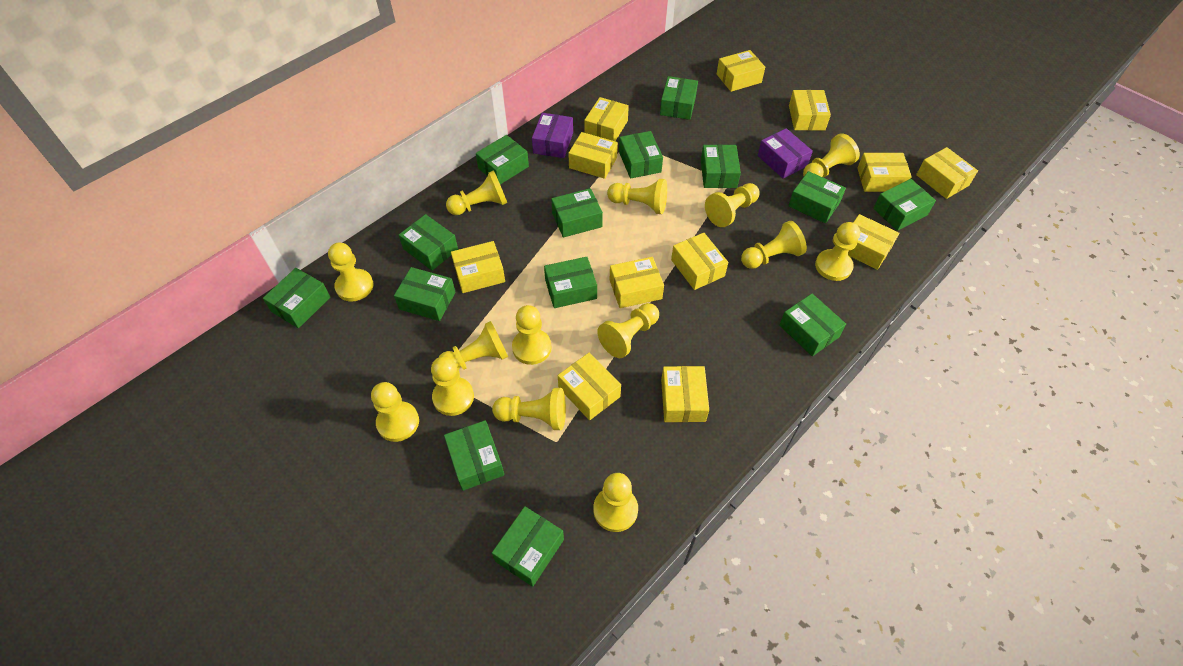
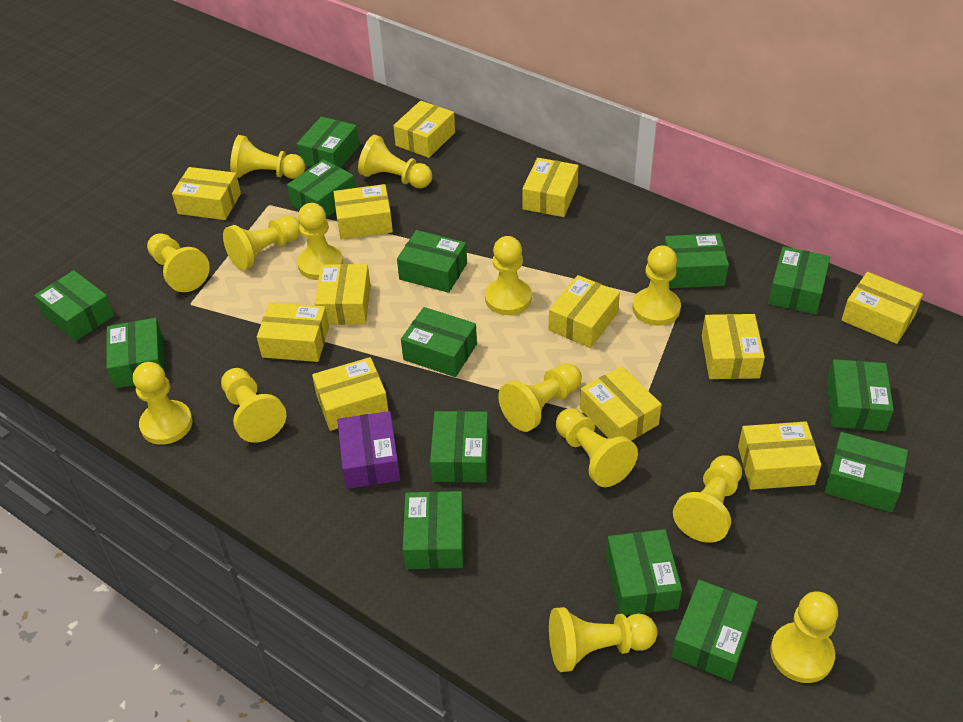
purple box: 2 -> 1

